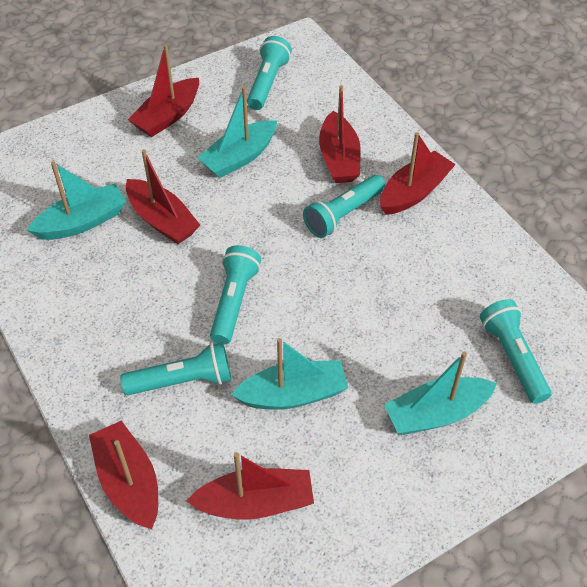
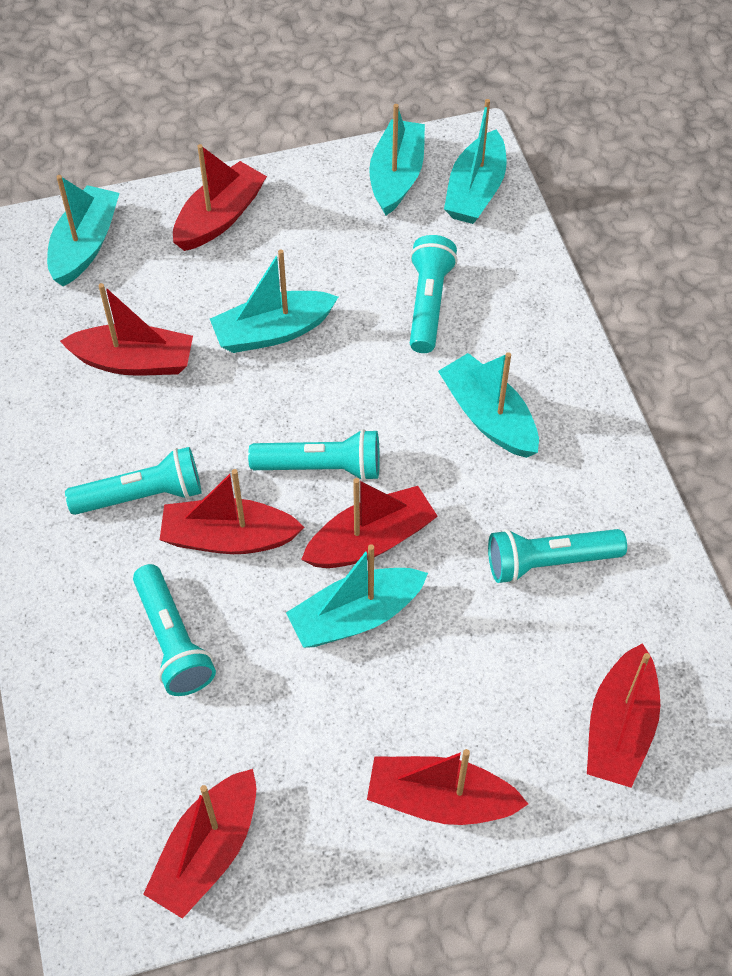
red boat: 6 -> 7
turquoise boat: 4 -> 6

